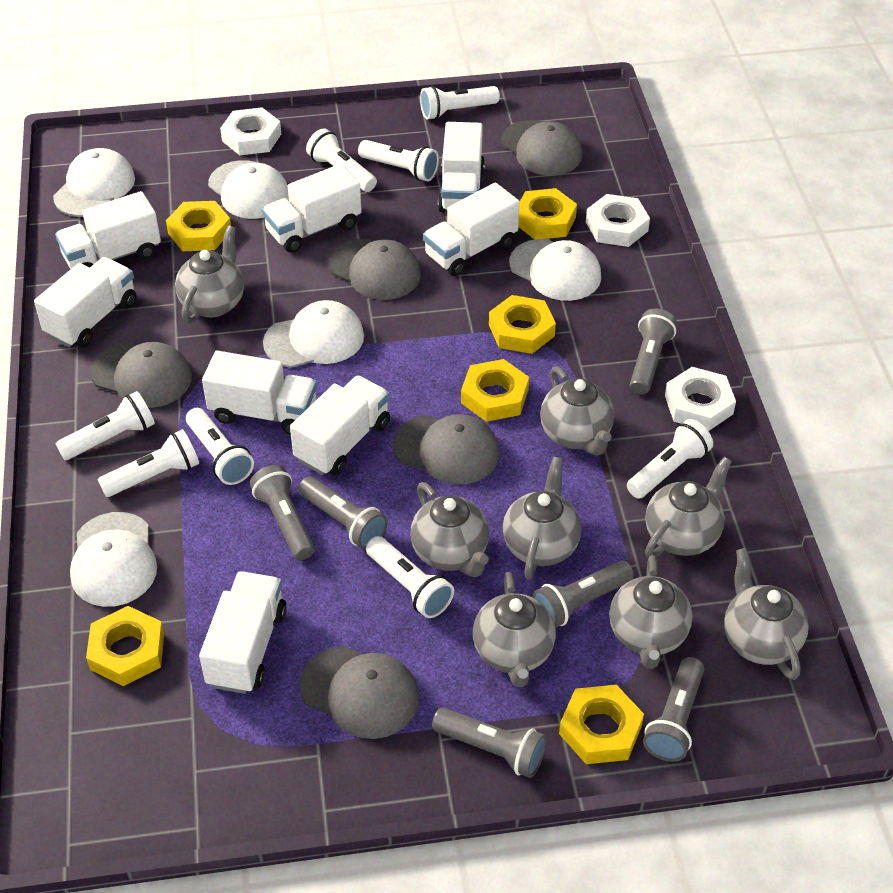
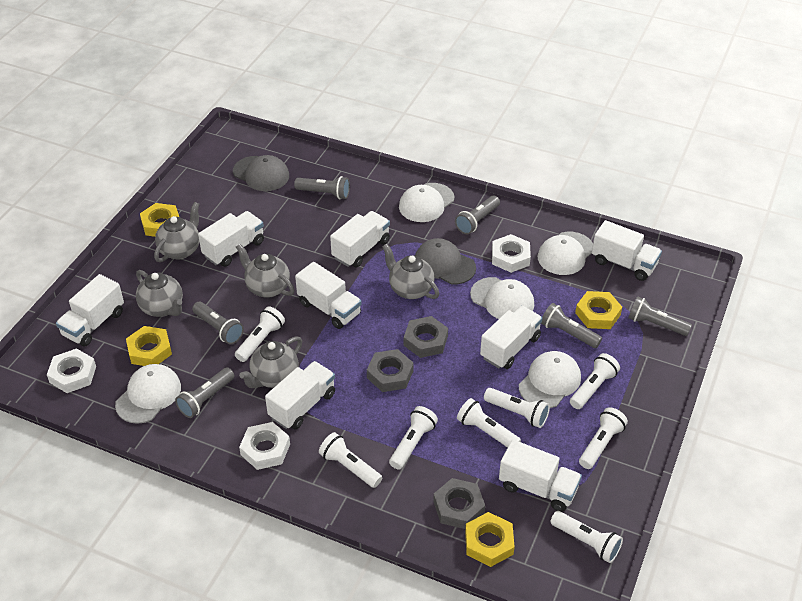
grey cap: 5 -> 2
grey nut: 0 -> 3
grey teapot: 8 -> 5
yellow nut: 6 -> 4

